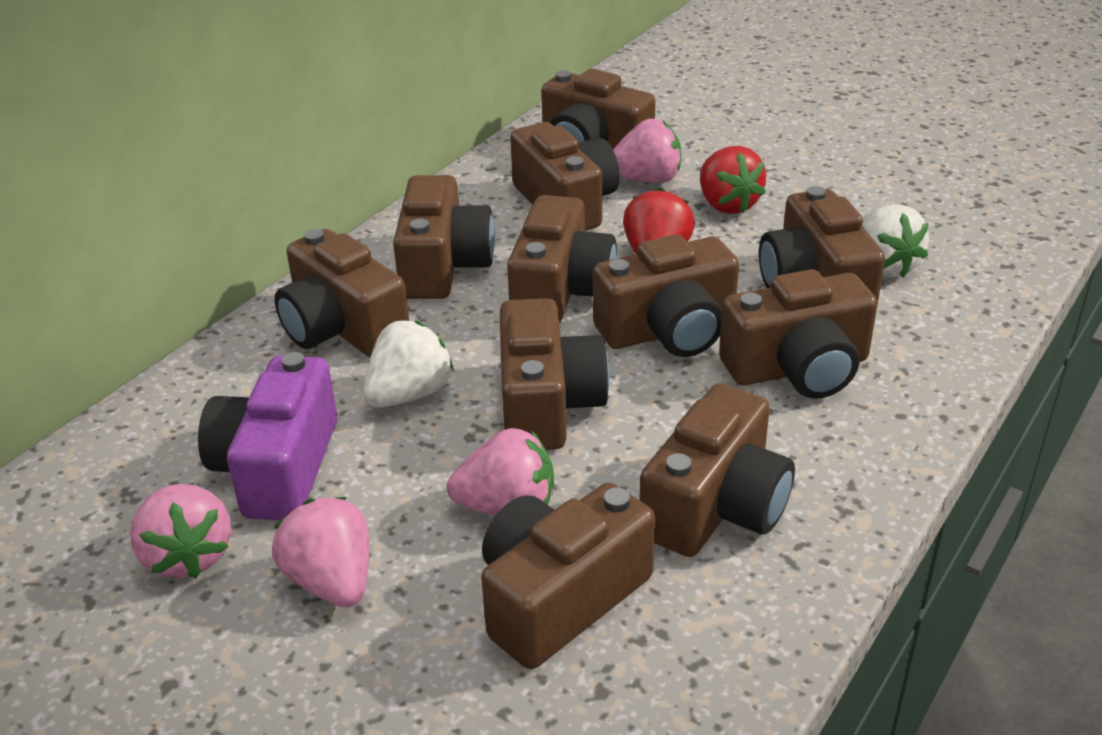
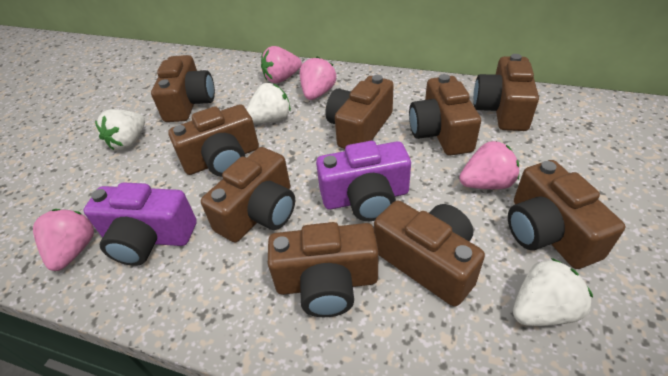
brown camera: 11 -> 9
purple camera: 1 -> 2
red strawberry: 2 -> 0
white strawberry: 2 -> 3

